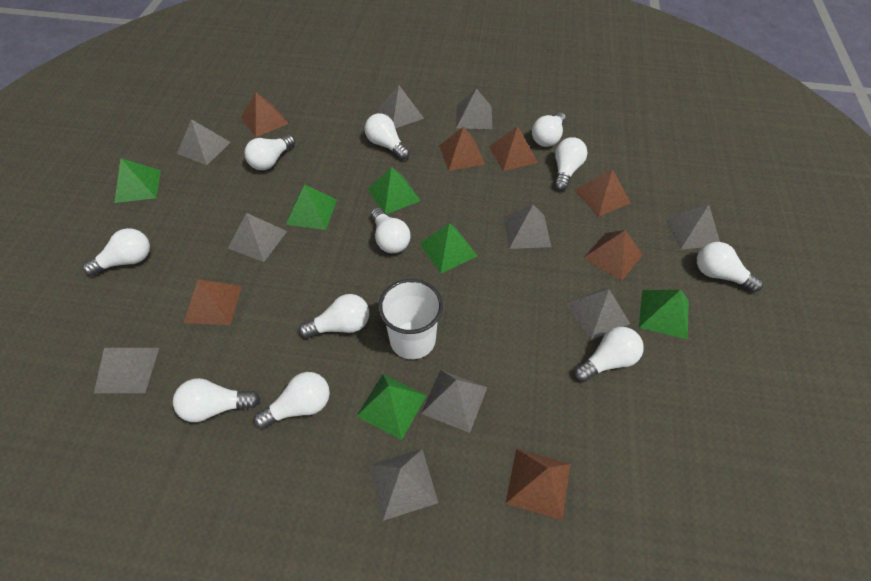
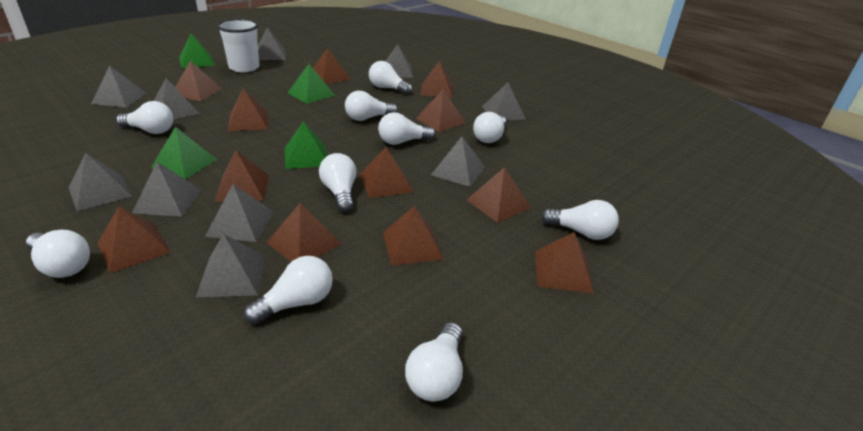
brown pyramid: 7 -> 12
green pyramid: 6 -> 4
white light bulb: 11 -> 10

